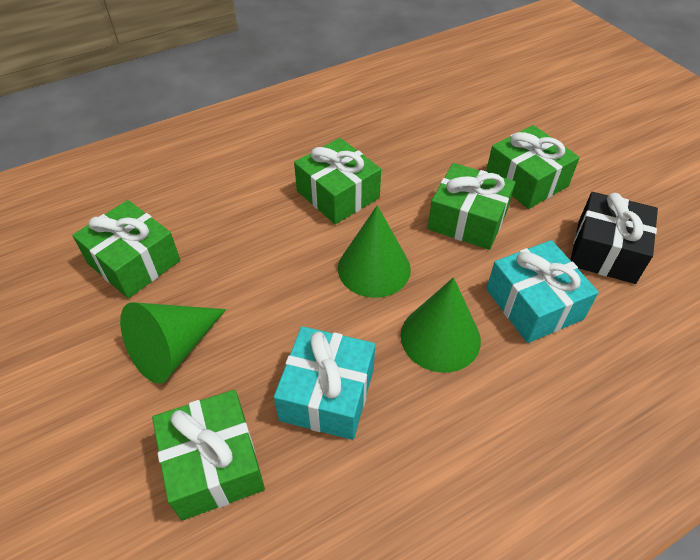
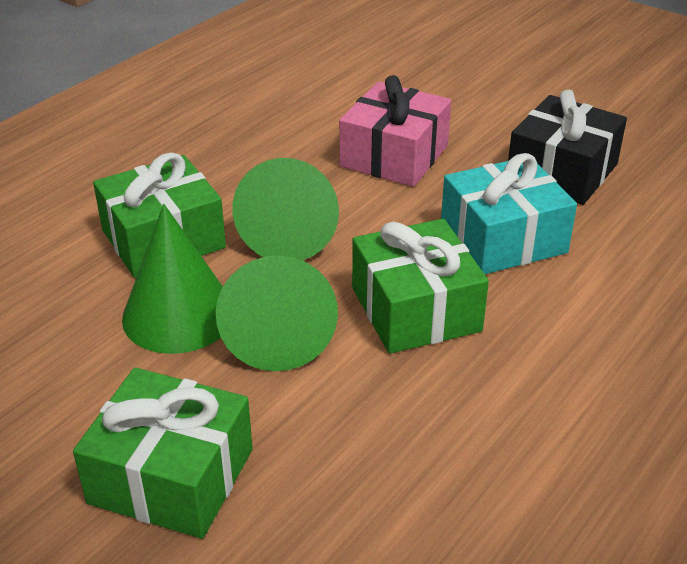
green gift: 5 -> 3
pink gift: 0 -> 1
turquoise gift: 2 -> 1

